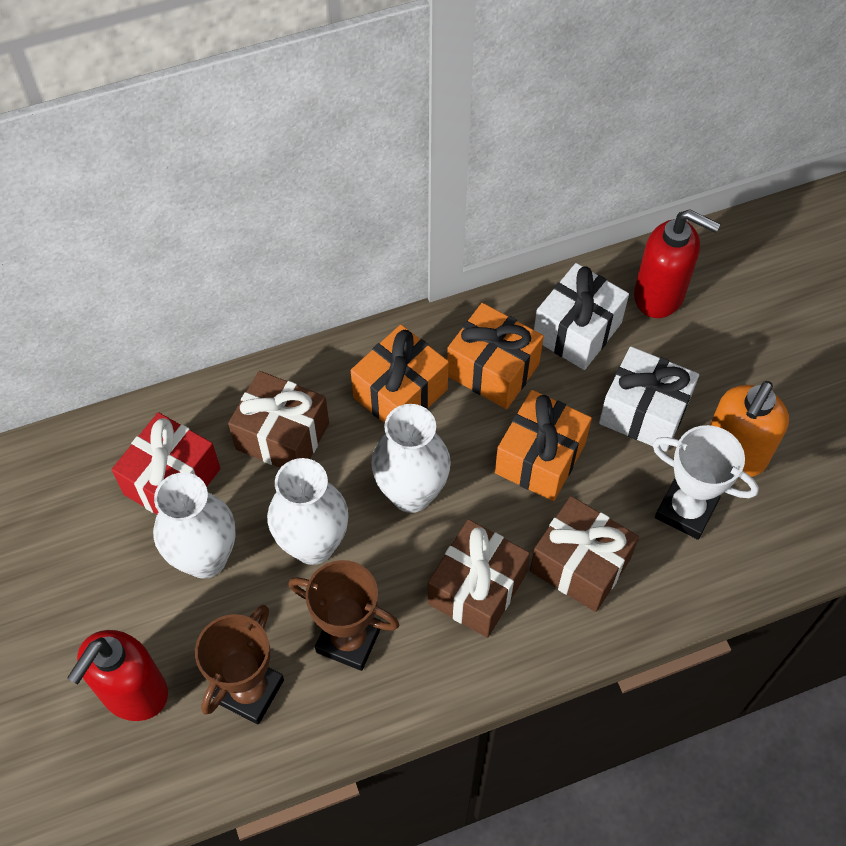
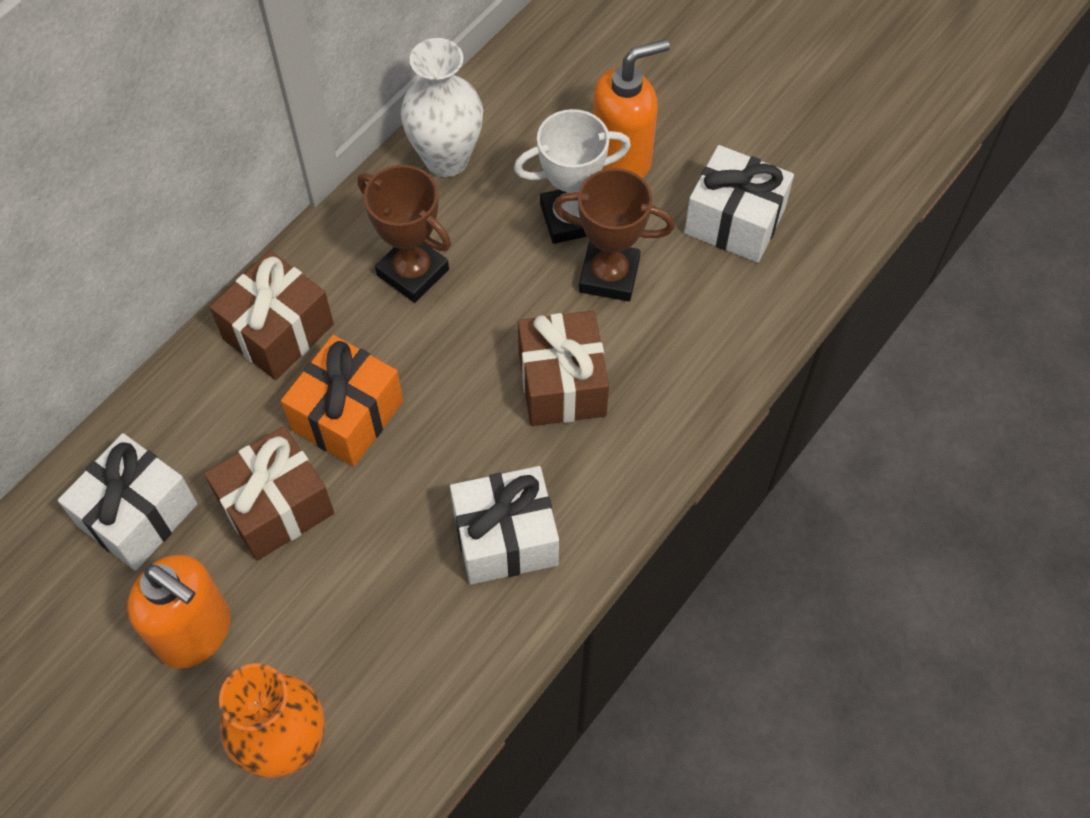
orange gift: 3 -> 1
orange soap dispenser: 1 -> 2
orange vase: 0 -> 1
red gift: 1 -> 0
red soap dispenser: 2 -> 0
white gift: 2 -> 3
white vase: 3 -> 1

